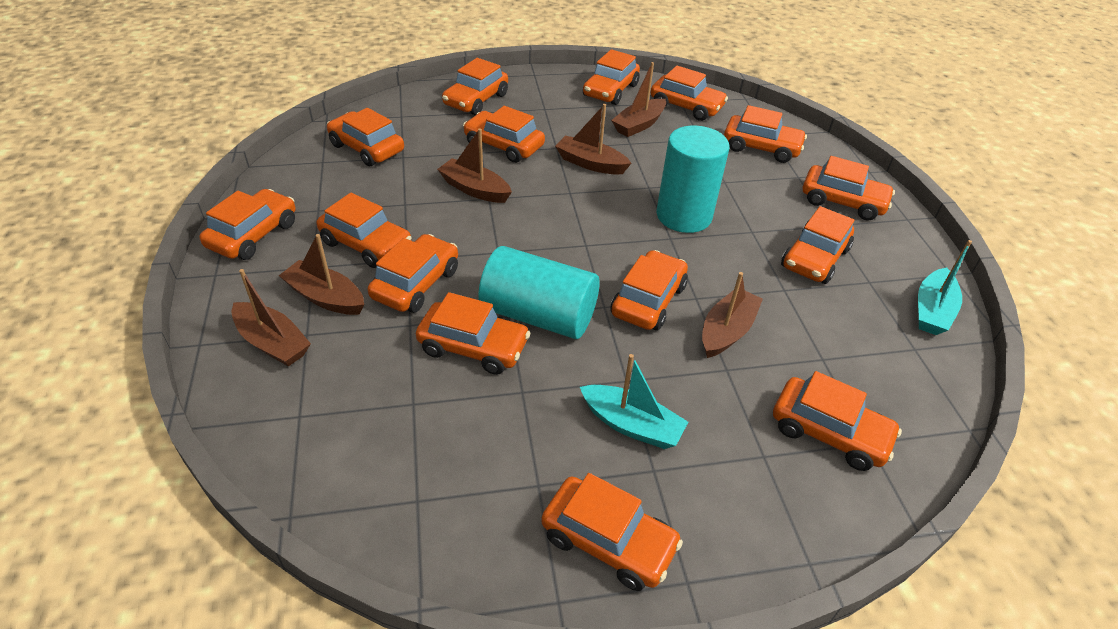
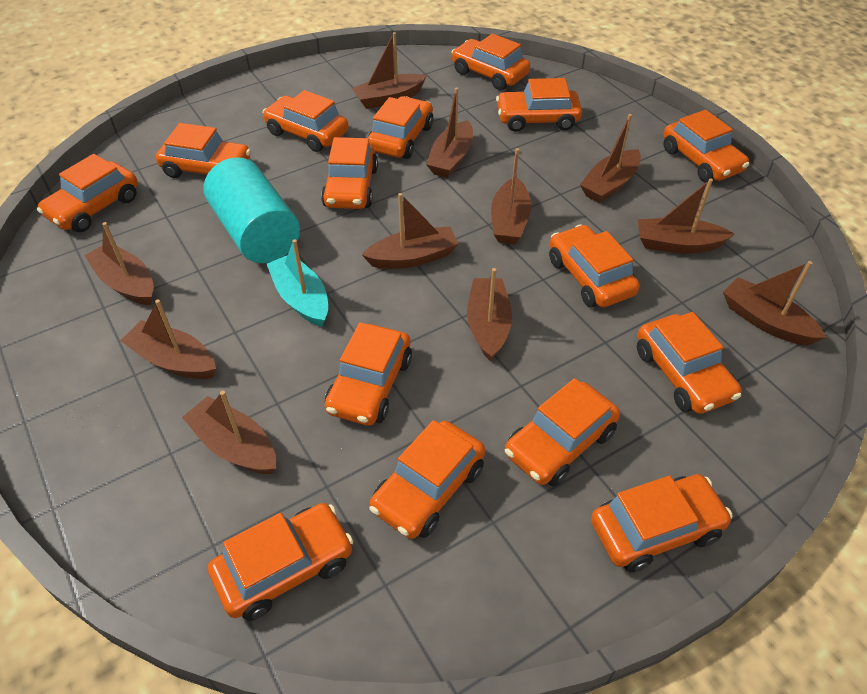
brown boat: 6 -> 11
turquoise boat: 2 -> 1
turquoise cylinder: 2 -> 1

